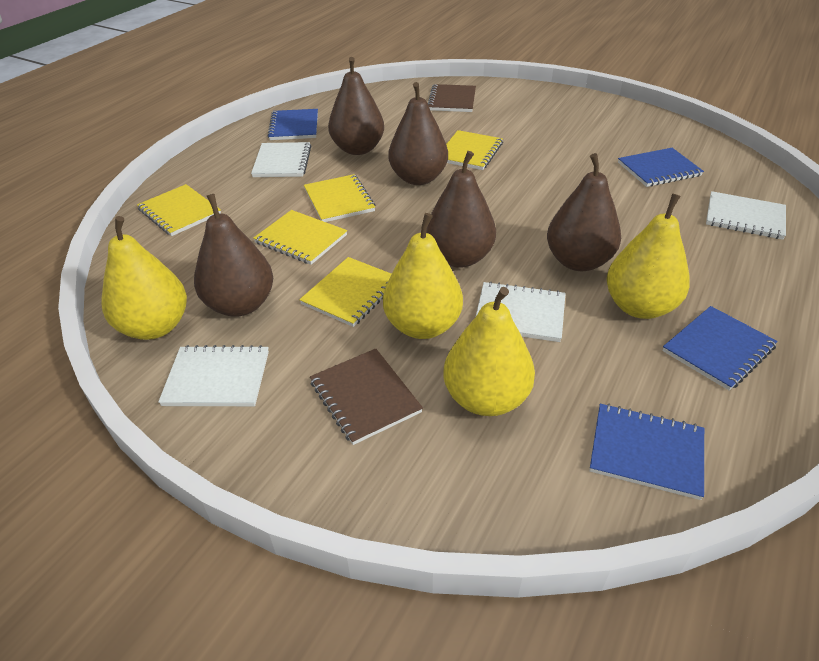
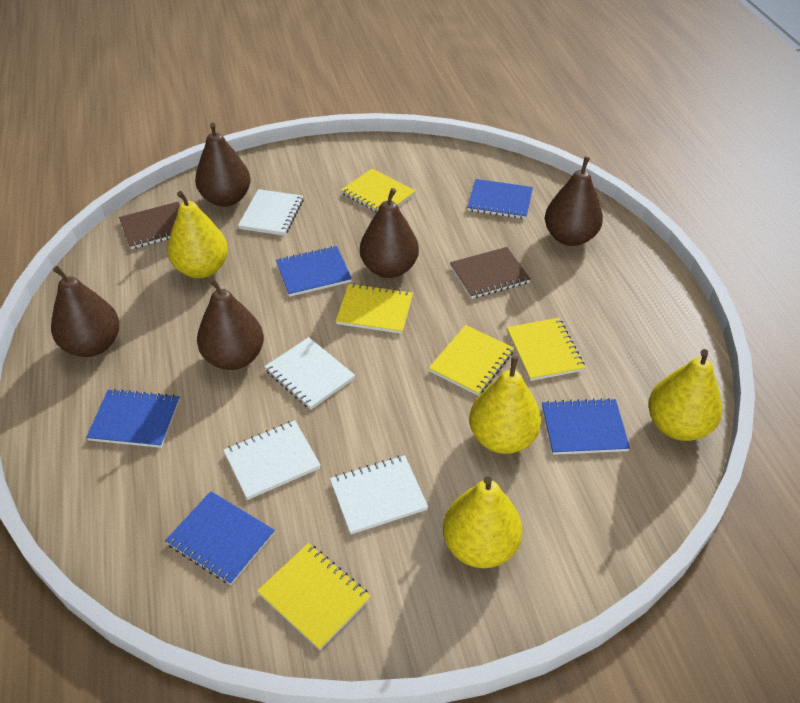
blue notebook: 4 -> 5

